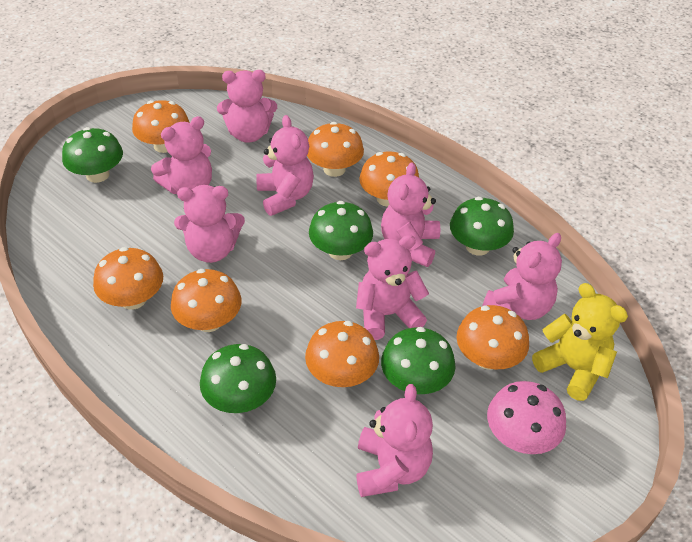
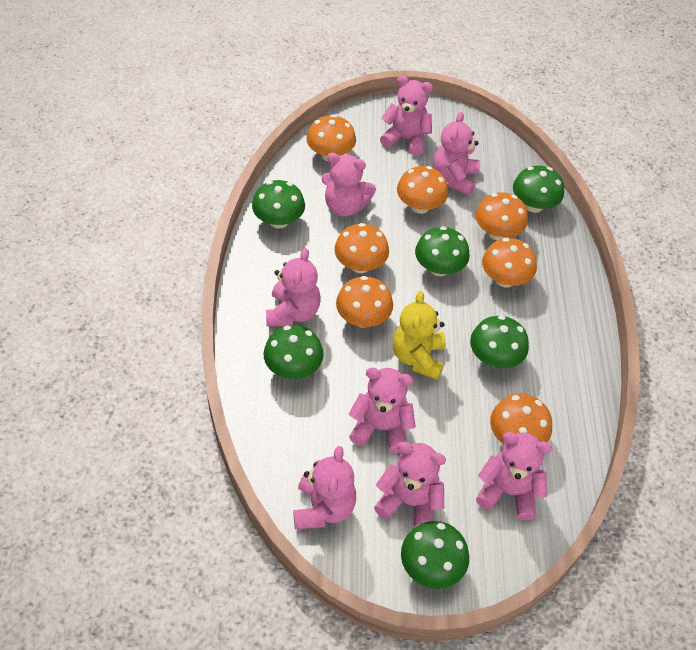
green mushroom: 5 -> 6
pink mushroom: 1 -> 0

